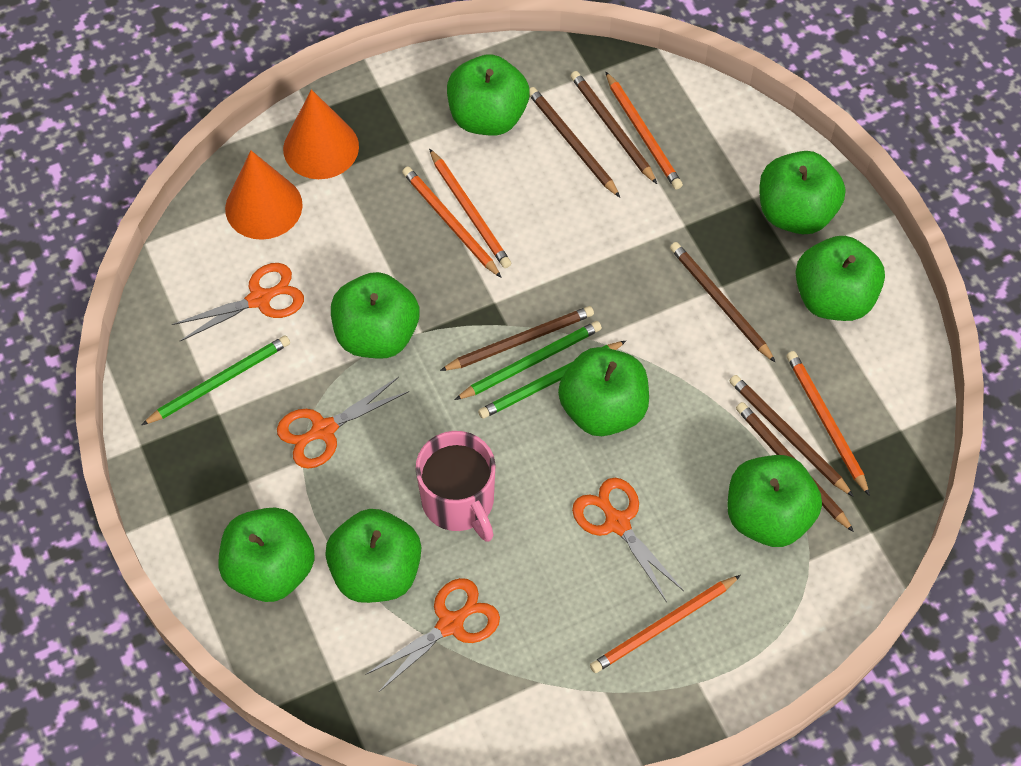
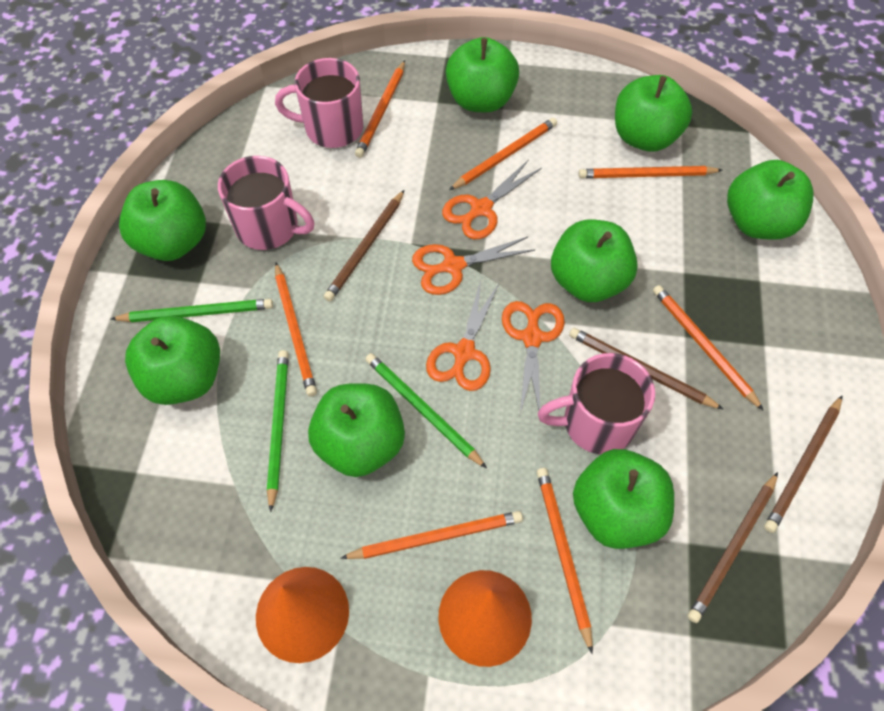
brown pencil: 6 -> 4
orange pencil: 5 -> 7
pink mug: 1 -> 3

